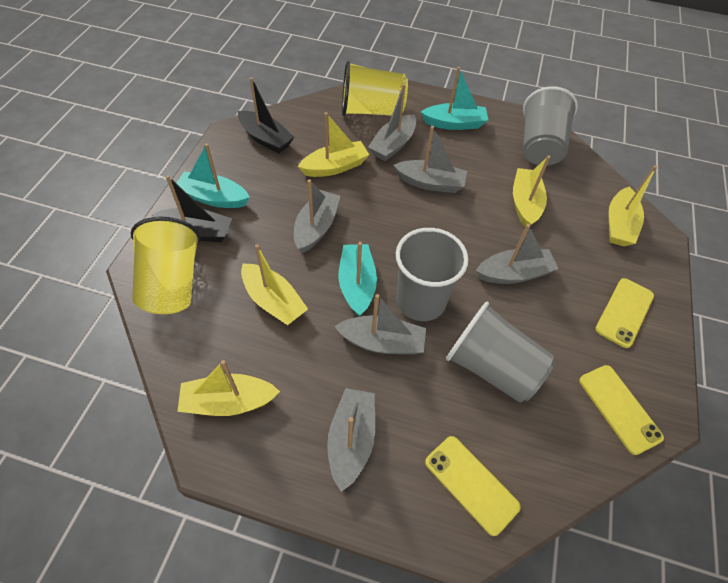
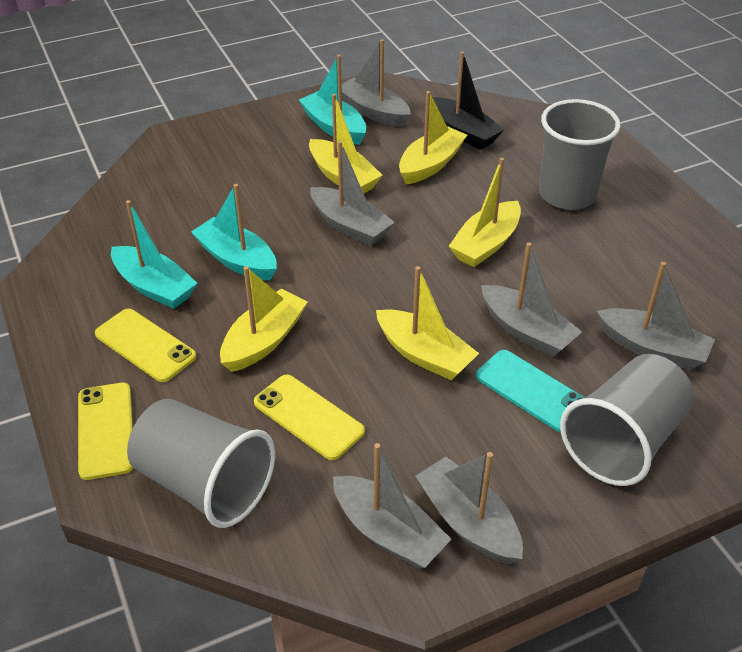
black boat: 2 -> 1
turquoise phone: 0 -> 1
yellow cup: 2 -> 0

